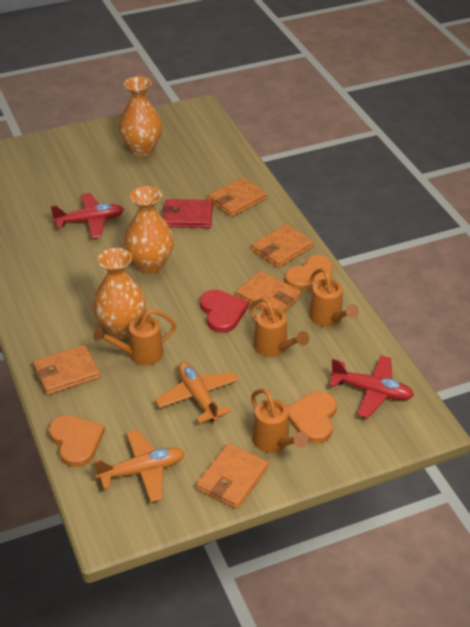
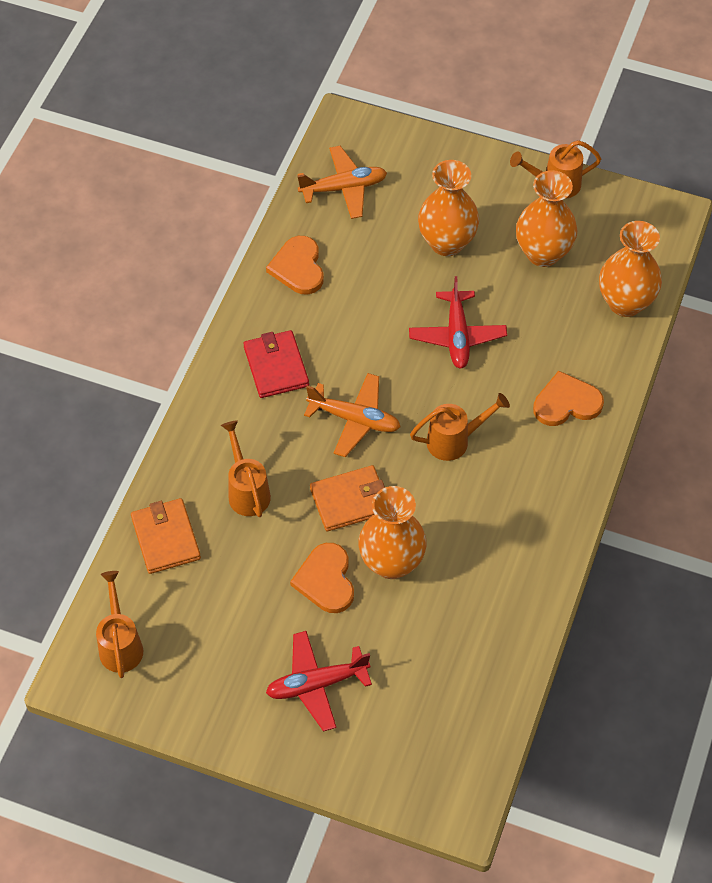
orange vase: 3 -> 4
orange wallet: 5 -> 2
red heart: 1 -> 0

